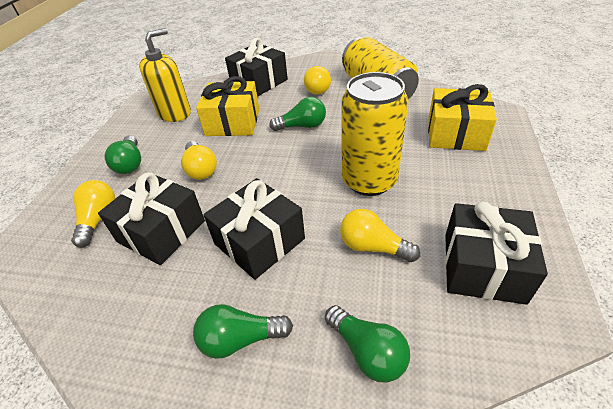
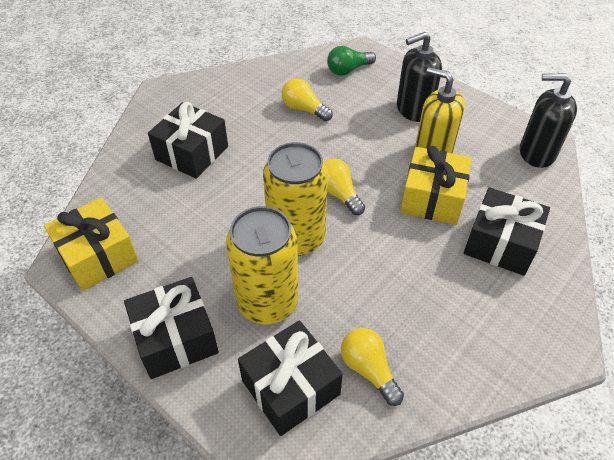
black soap dispenser: 0 -> 2
green light bulb: 4 -> 1
yellow light bulb: 4 -> 3

